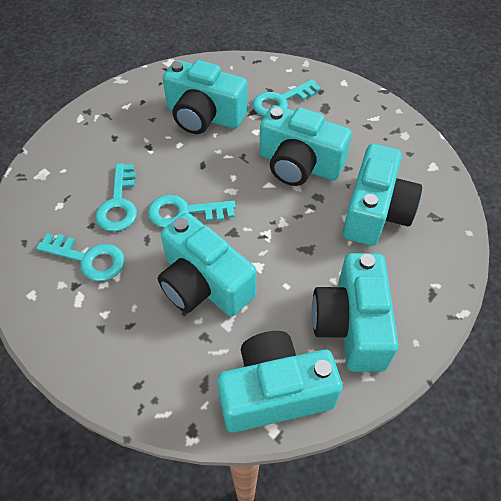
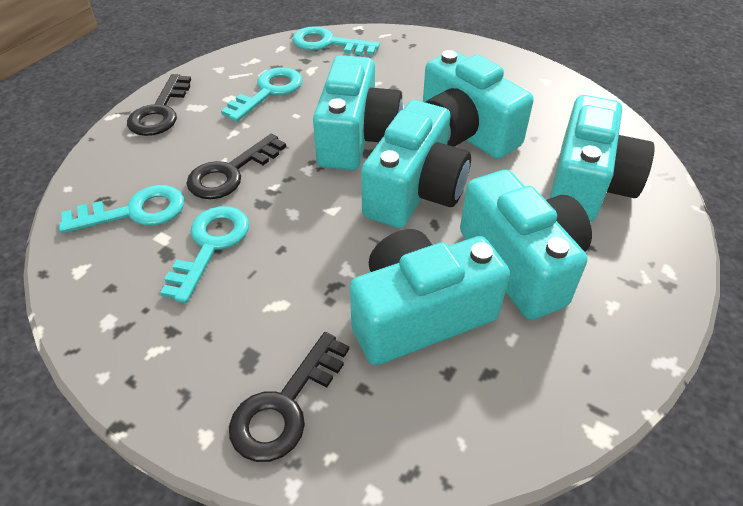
black key: 0 -> 3

